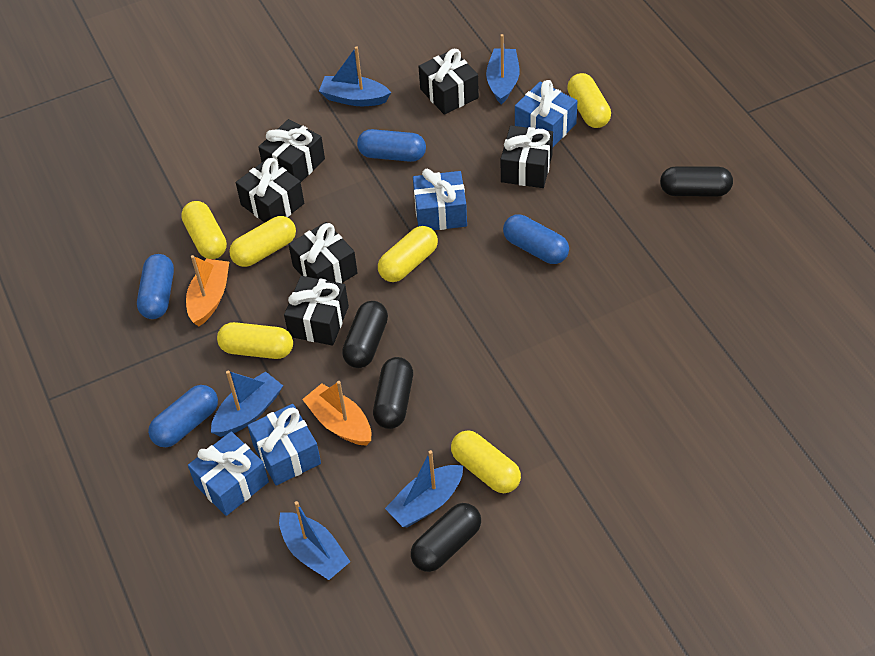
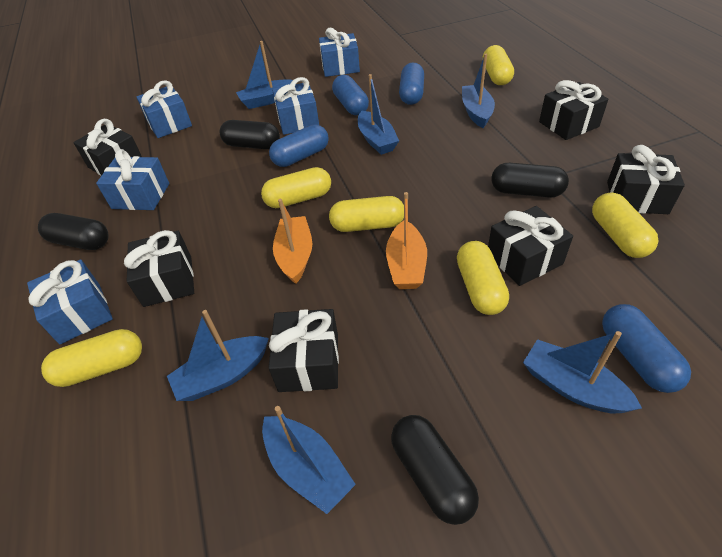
blue boat: 5 -> 6
blue gift: 4 -> 5

